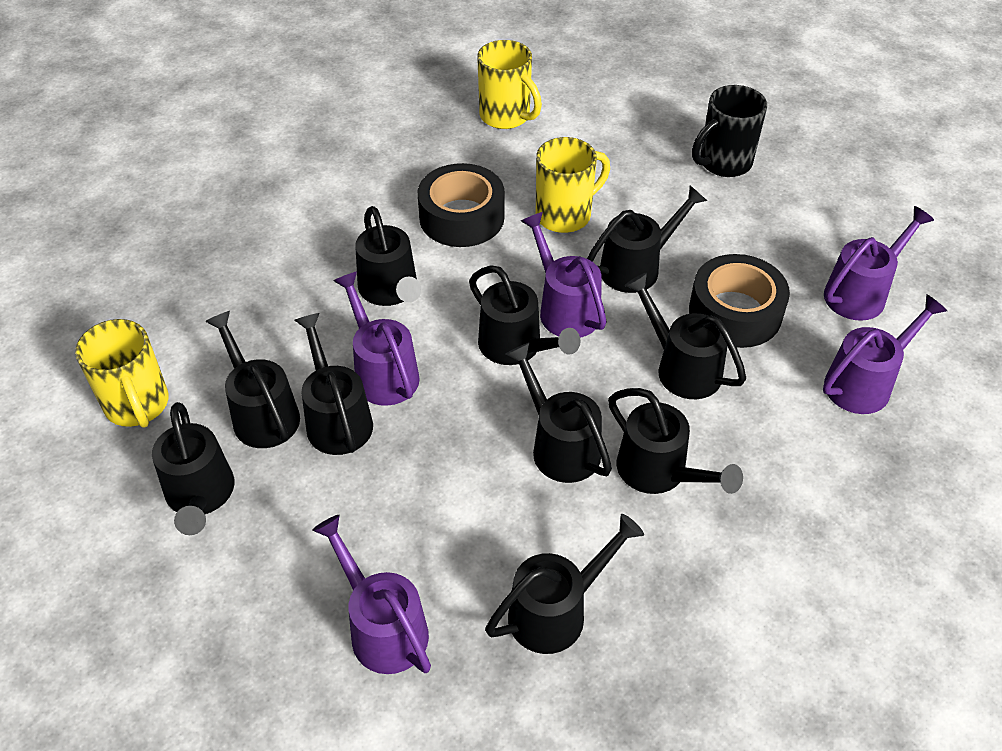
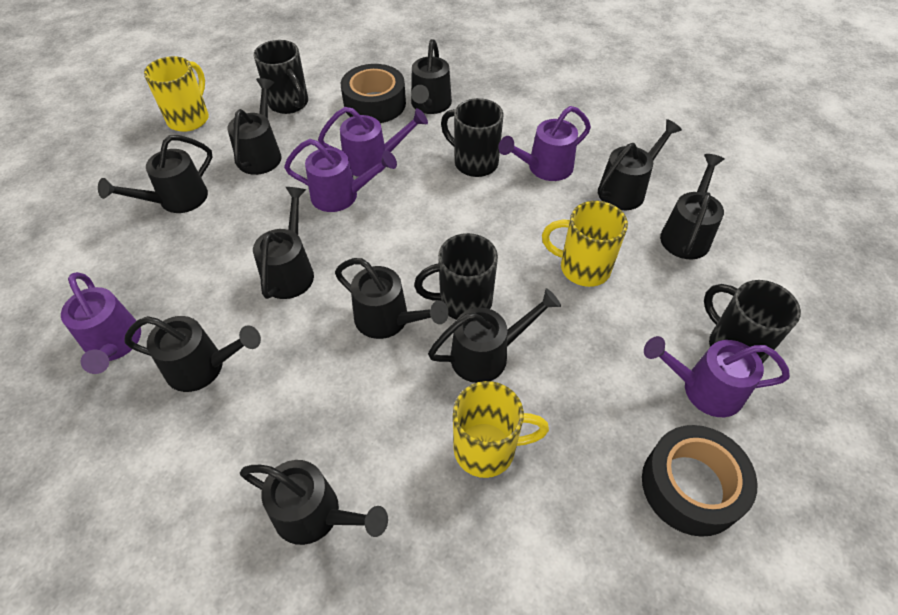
black mug: 1 -> 4

